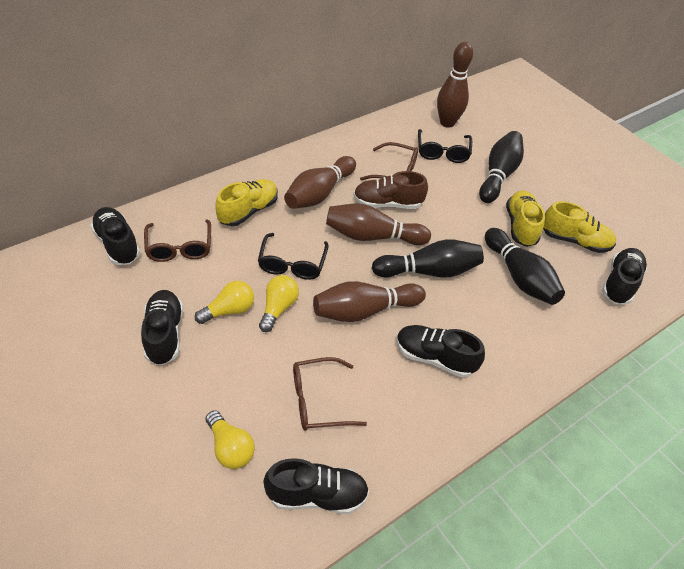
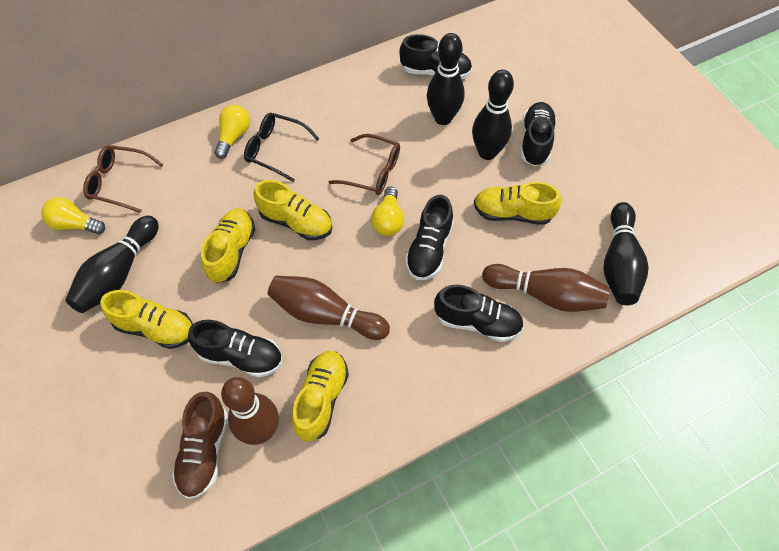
black bowling pin: 3 -> 4
black glasses: 2 -> 1
brown bowling pin: 4 -> 3
brown glasses: 3 -> 2
yellow shoe: 3 -> 5

